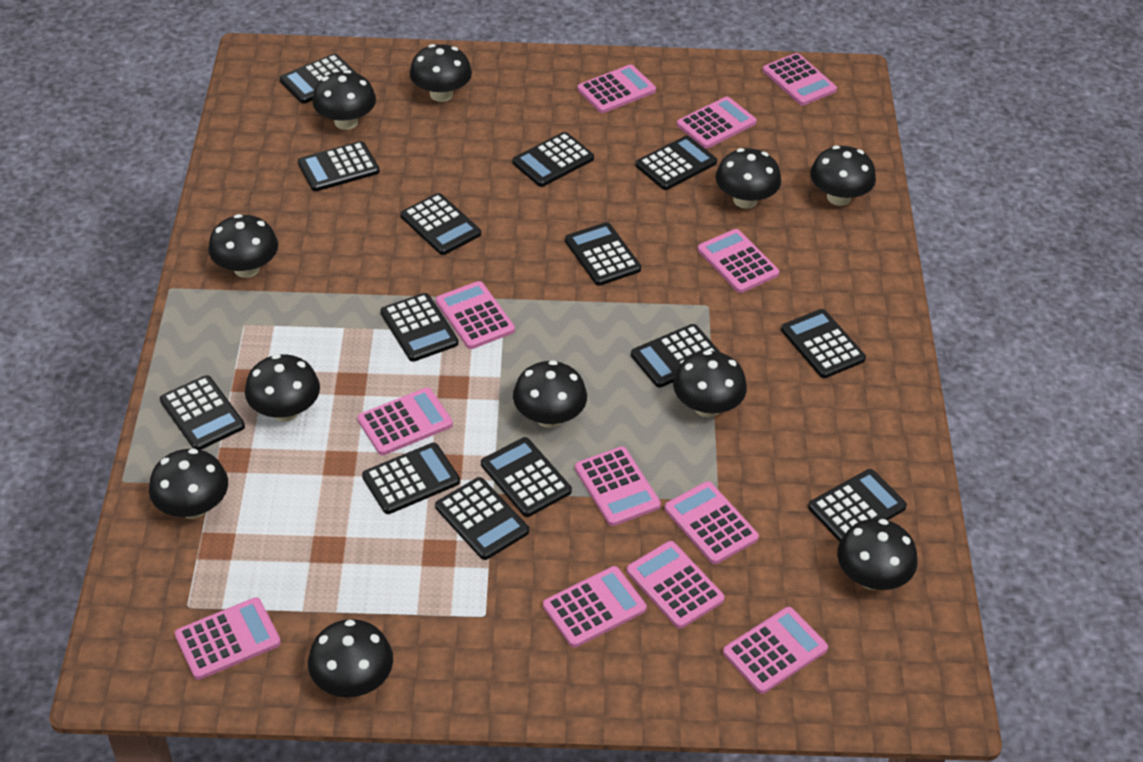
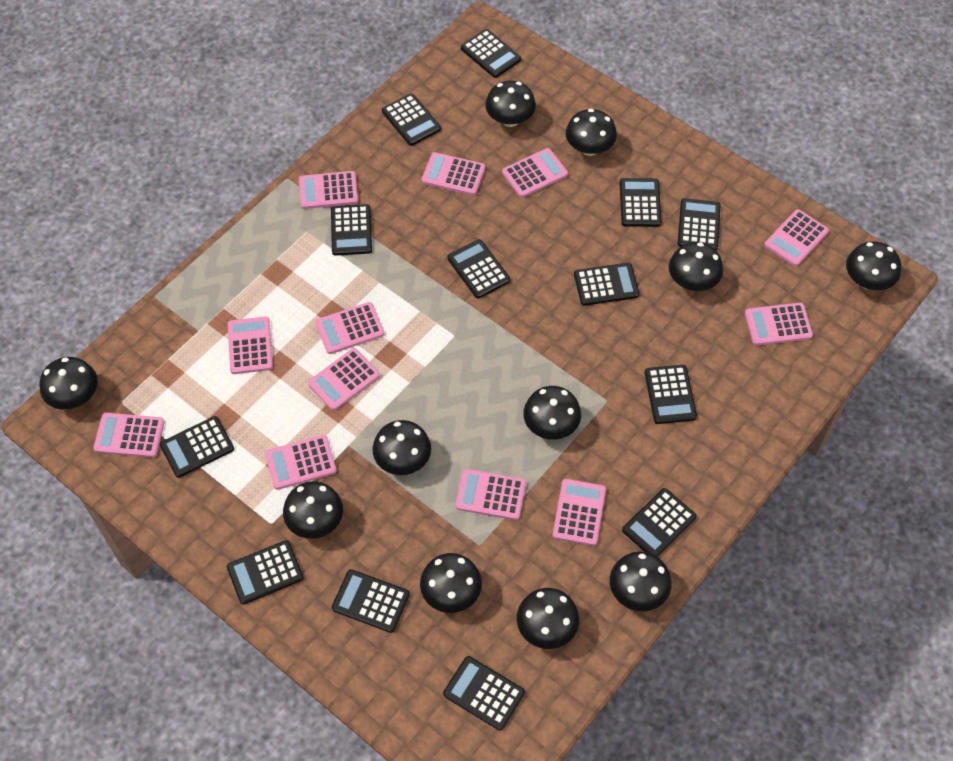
black calculator: 14 -> 13

